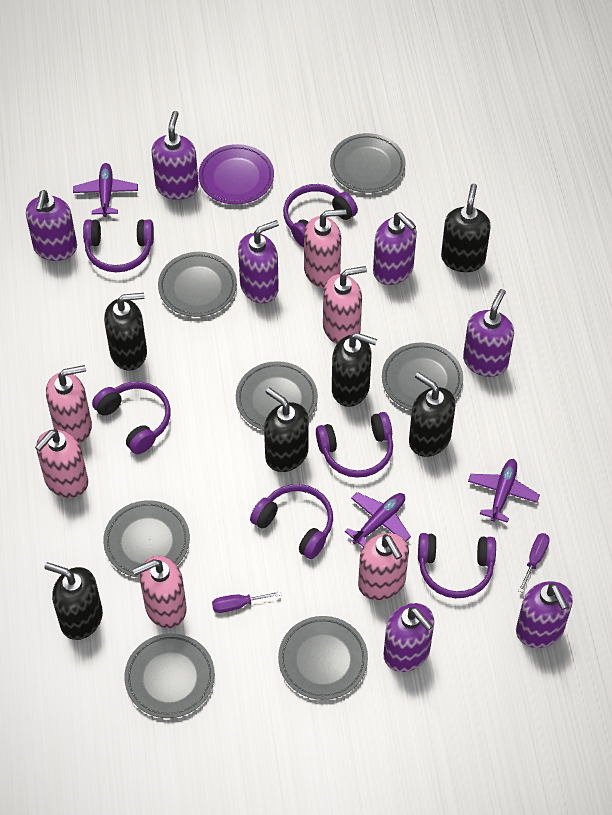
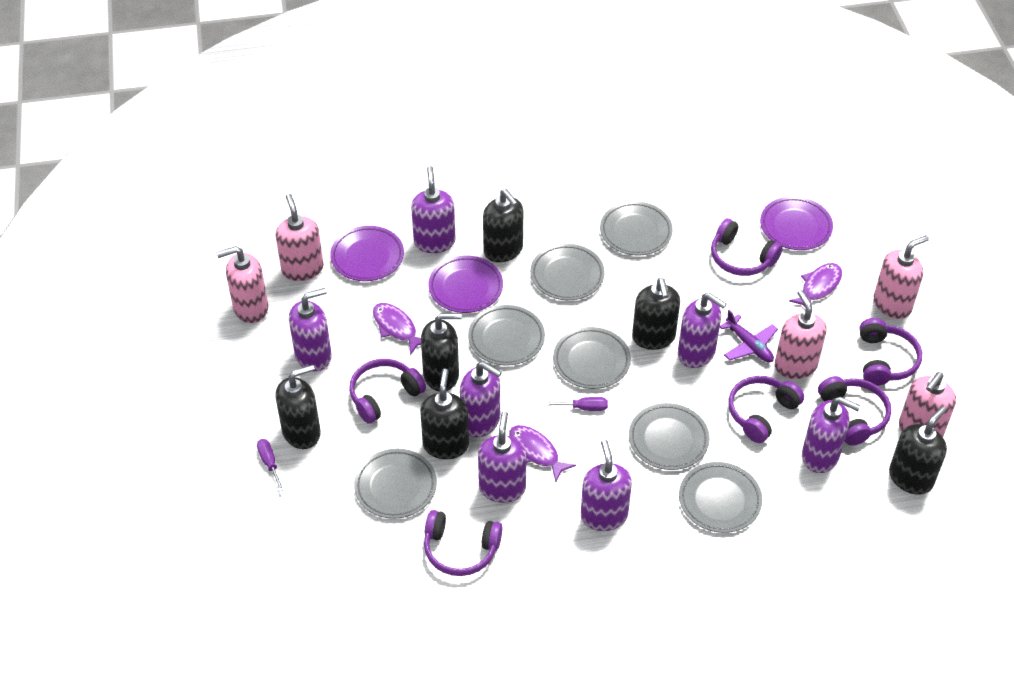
pink soap dispenser: 6 -> 5
purple fish: 0 -> 3
purple plane: 3 -> 1
purple plate: 1 -> 3

